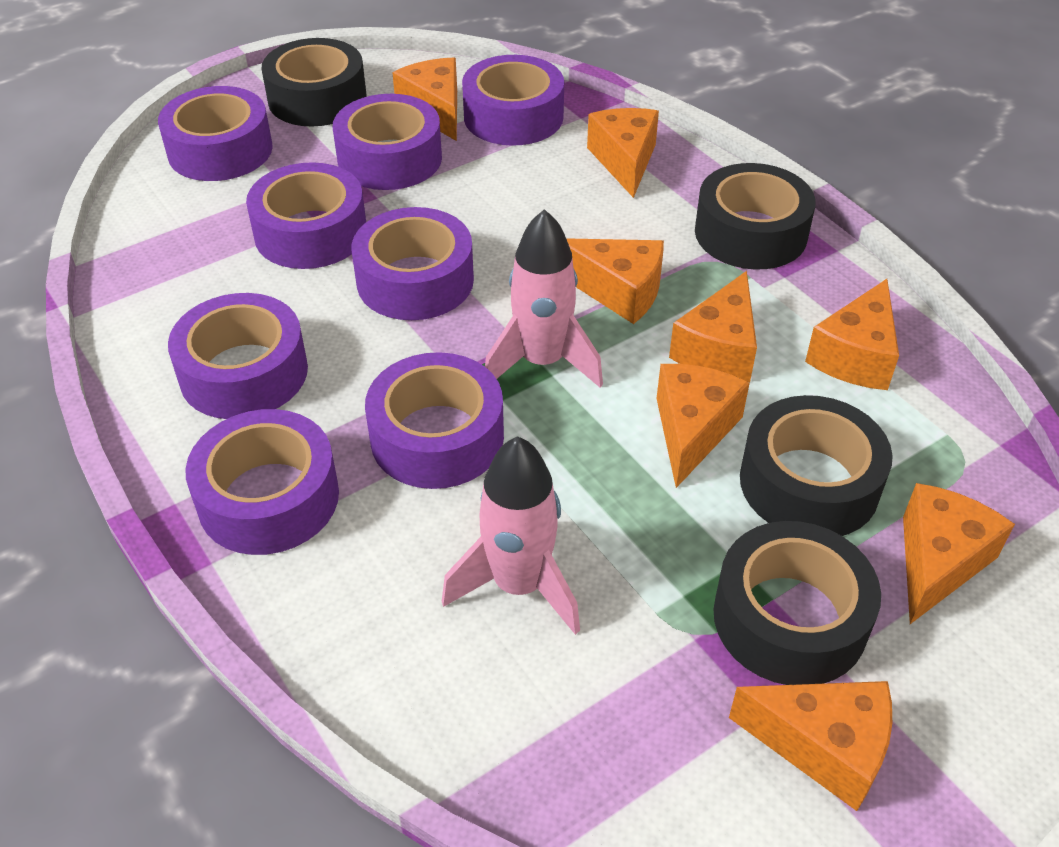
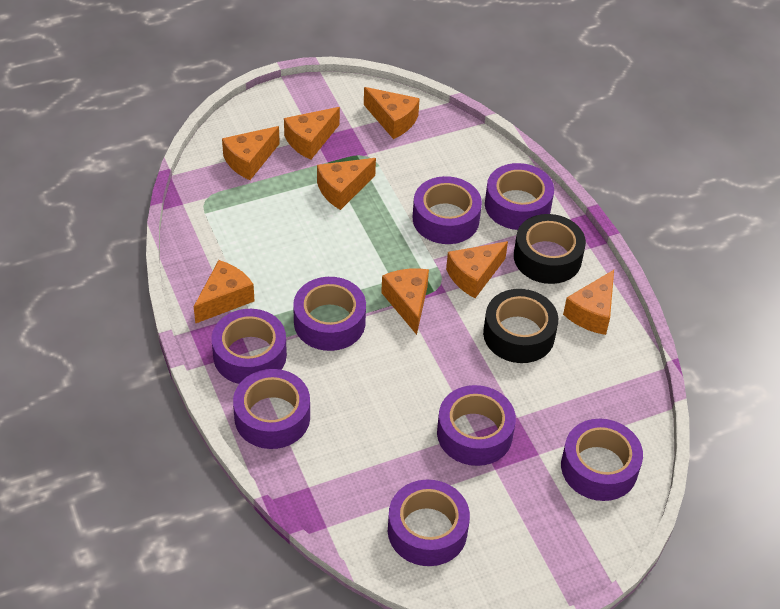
black tape: 4 -> 2
pink rocket: 2 -> 0

